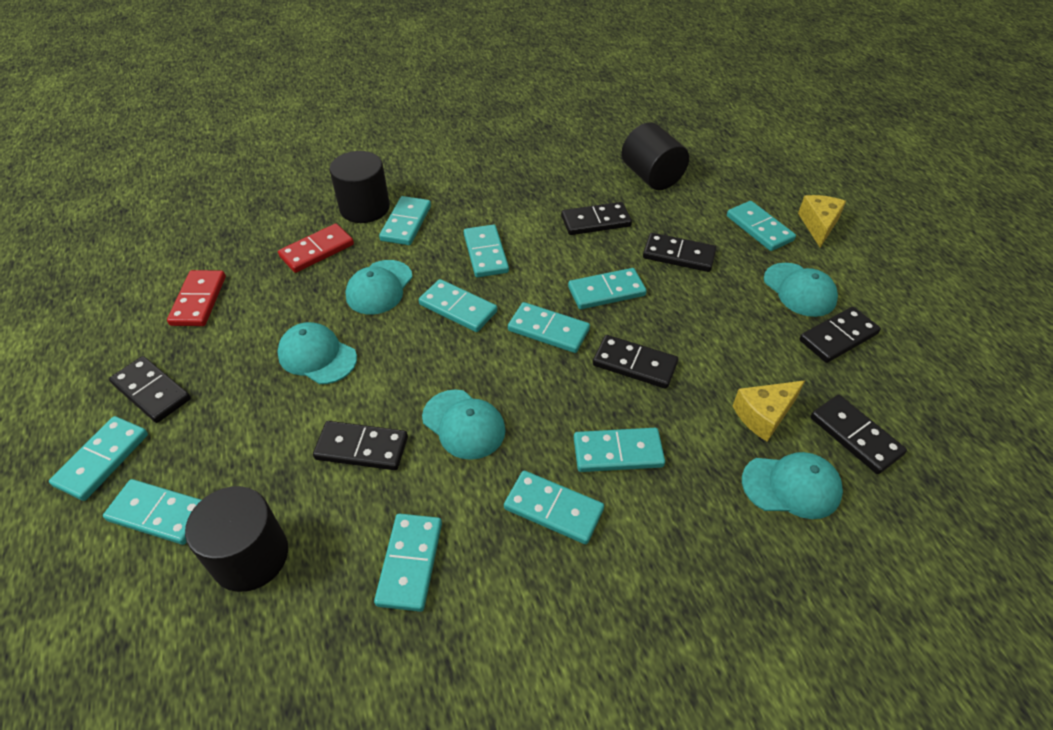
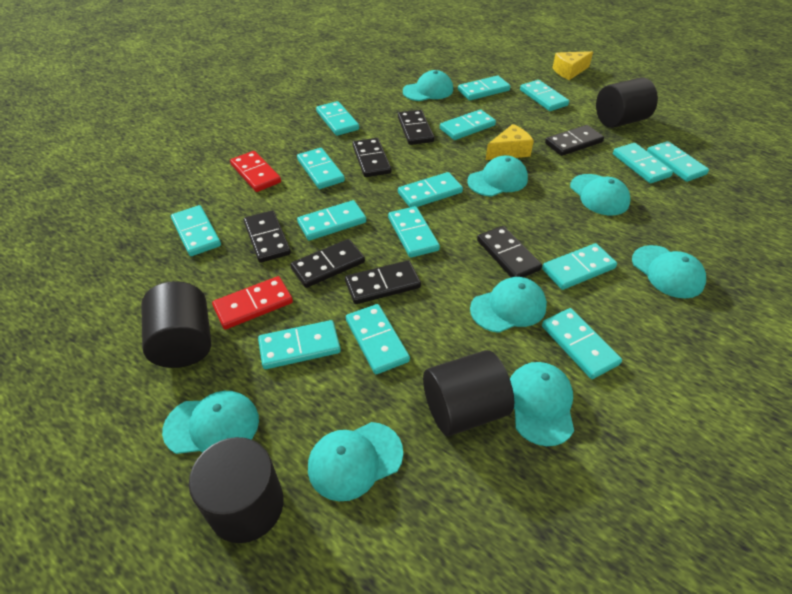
black cylinder: 3 -> 4
turquoise cap: 5 -> 8
turquoise domino: 11 -> 15

